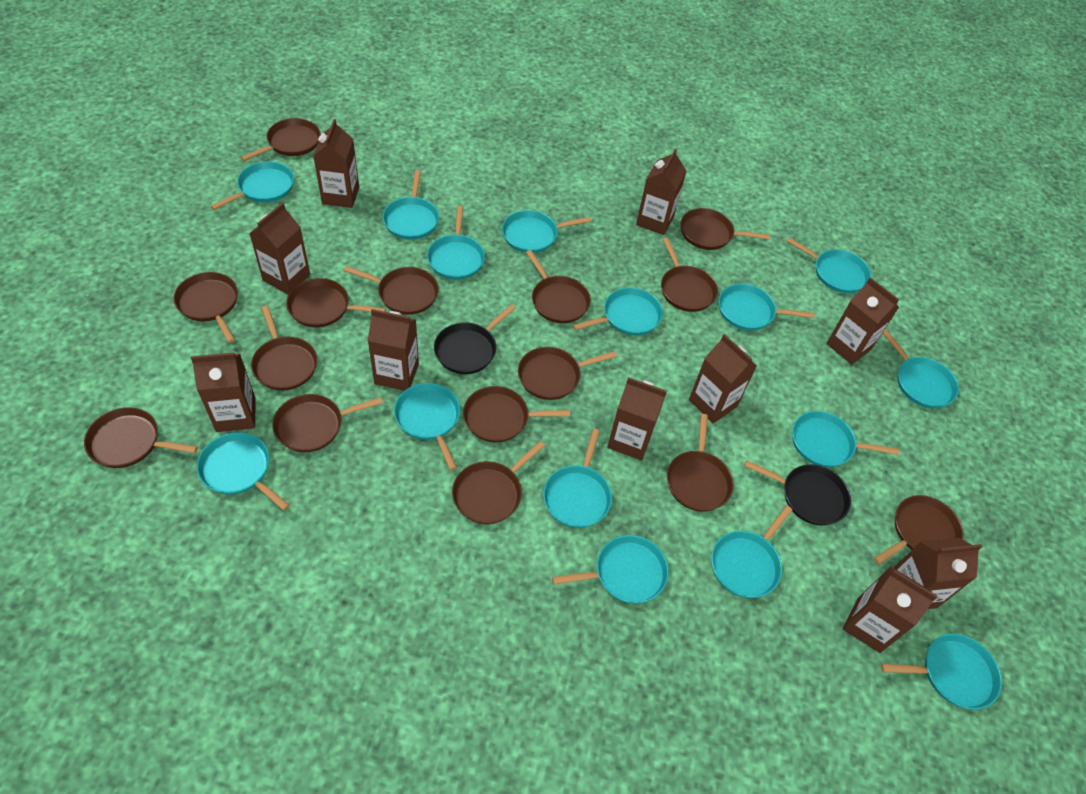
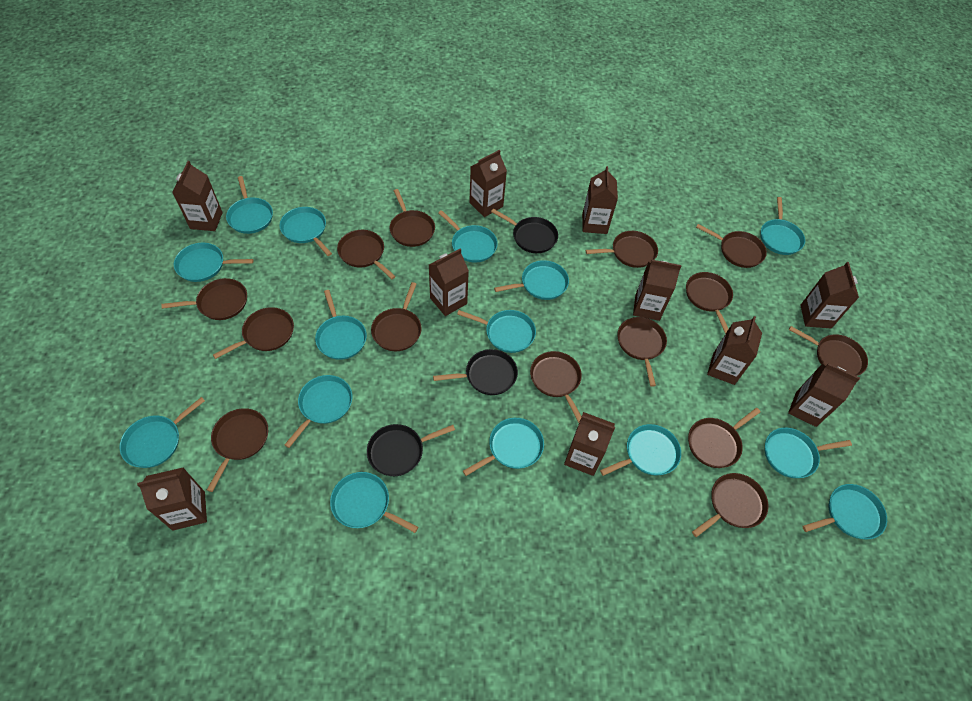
black pan: 2 -> 3
brown pan: 15 -> 14

